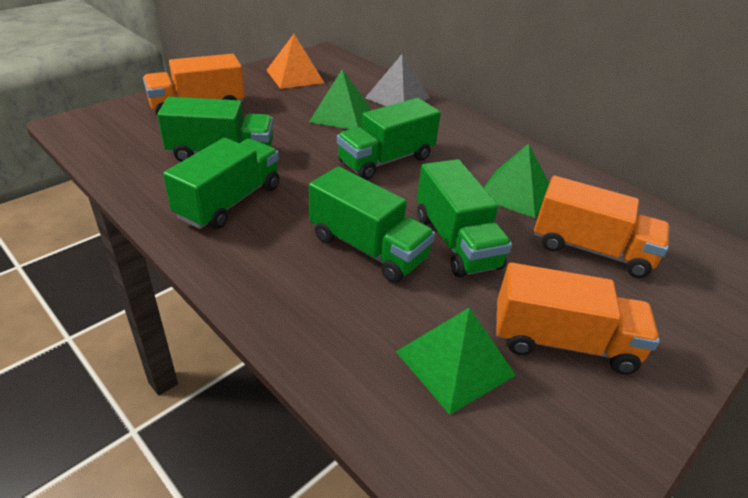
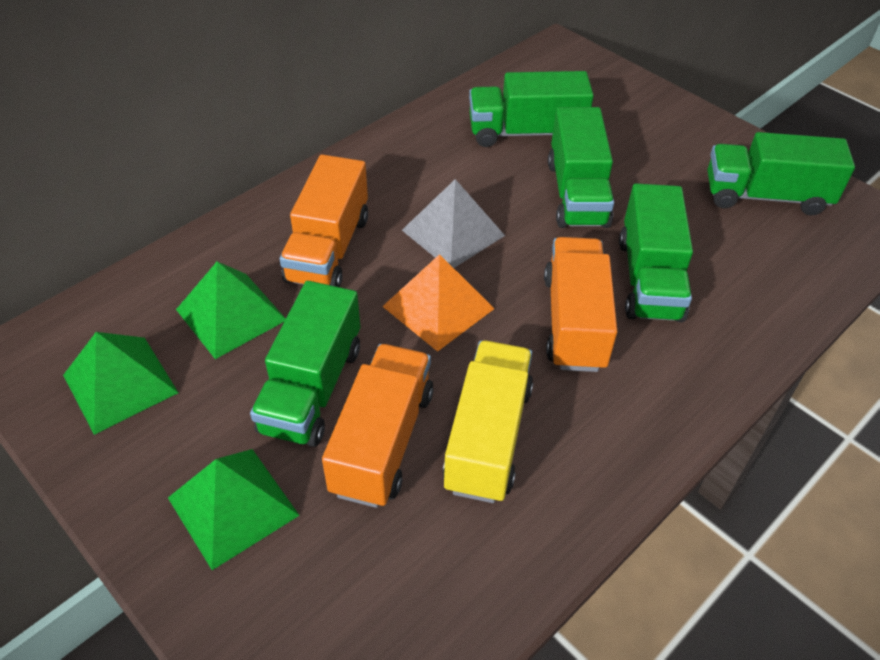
yellow truck: 0 -> 1

